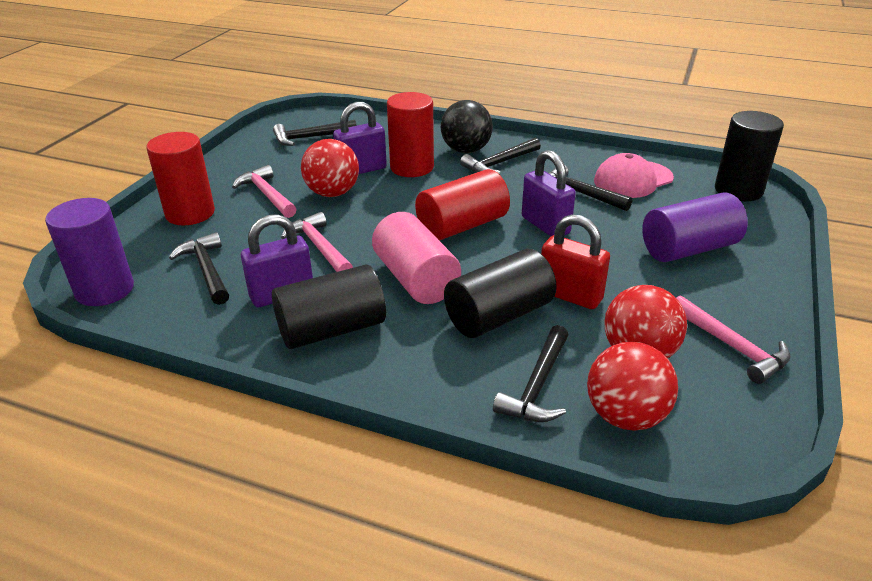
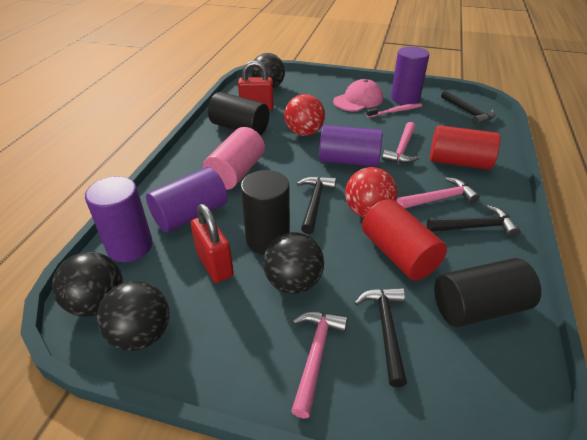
black ball: 1 -> 4
black hammer: 5 -> 4
pink toothbrush: 0 -> 1
purple cylinder: 2 -> 4
purple padlock: 3 -> 0
red ball: 3 -> 2
red cylinder: 3 -> 2
red padlock: 1 -> 2

